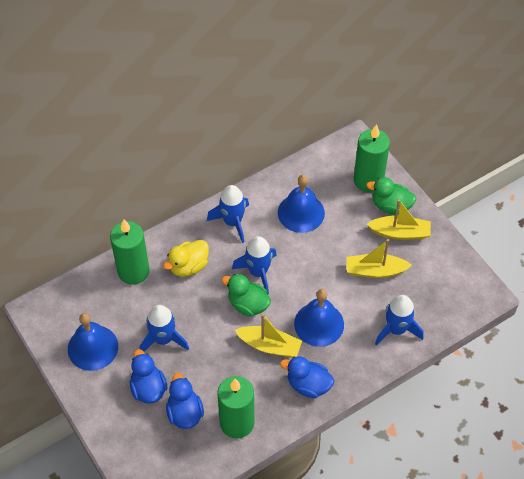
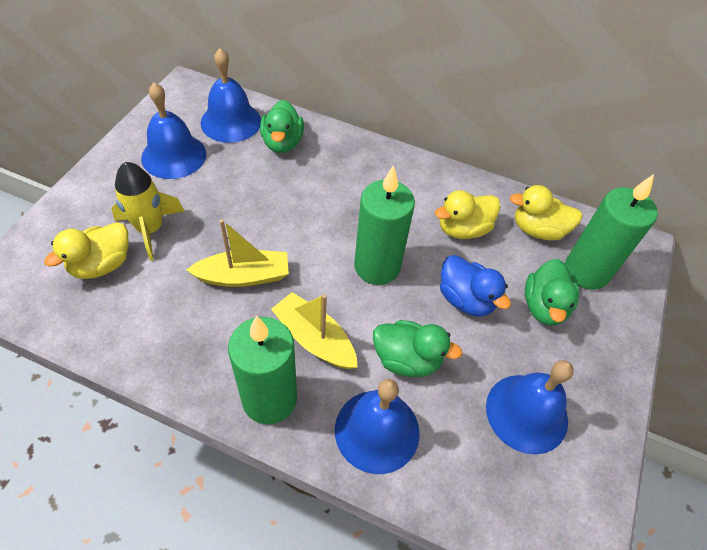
blue bell: 3 -> 4
blue duck: 3 -> 1
blue rocket: 4 -> 0
green duck: 2 -> 3
yellow boat: 3 -> 2
yellow duck: 1 -> 3
yellow rocket: 0 -> 1

